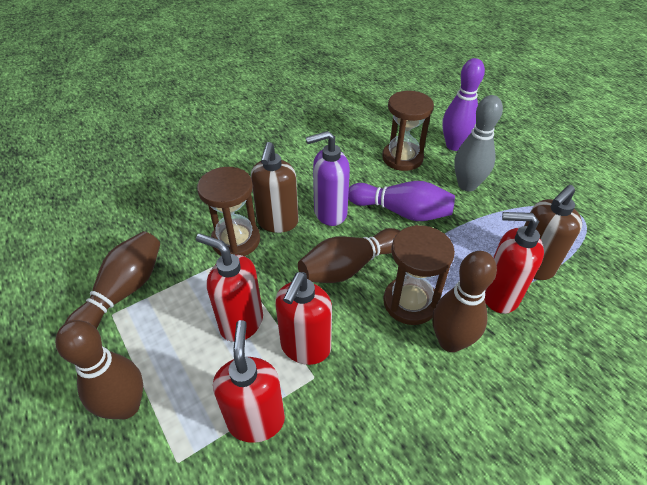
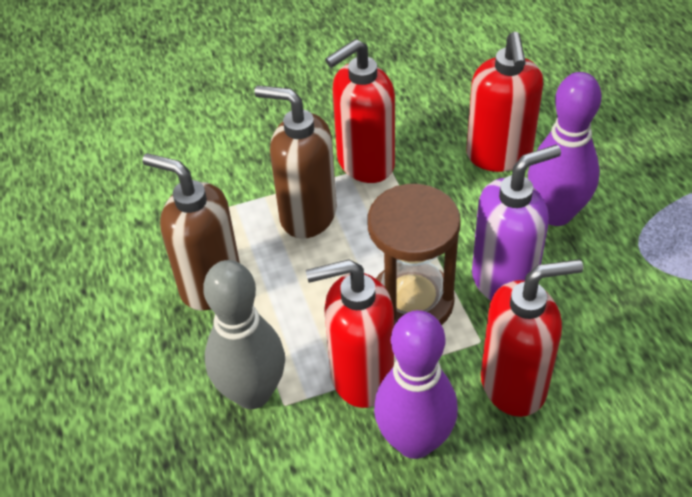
brown bowling pin: 4 -> 0
brown hourglass: 3 -> 1

